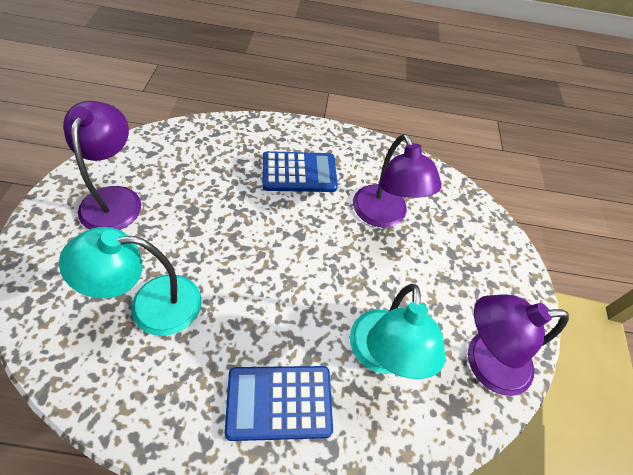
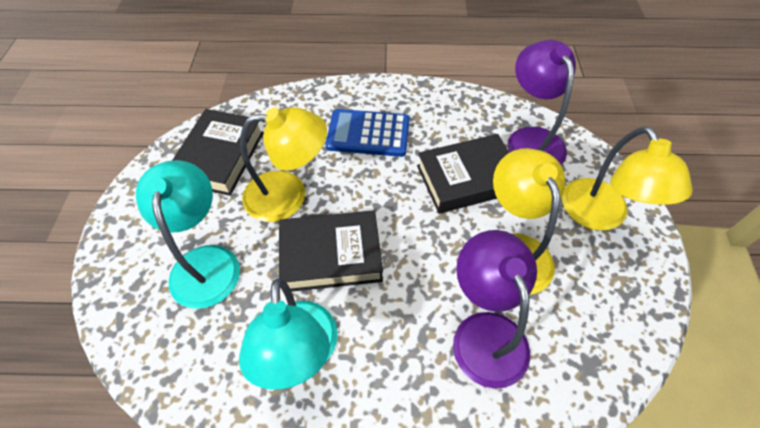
black book: 0 -> 3
blue calculator: 2 -> 1
purple lamp: 3 -> 2
yellow lamp: 0 -> 3

